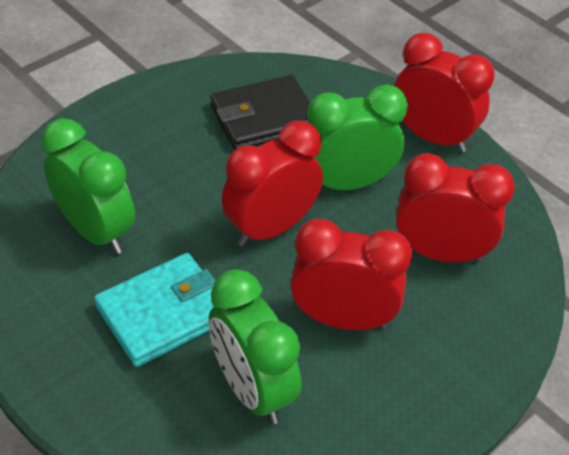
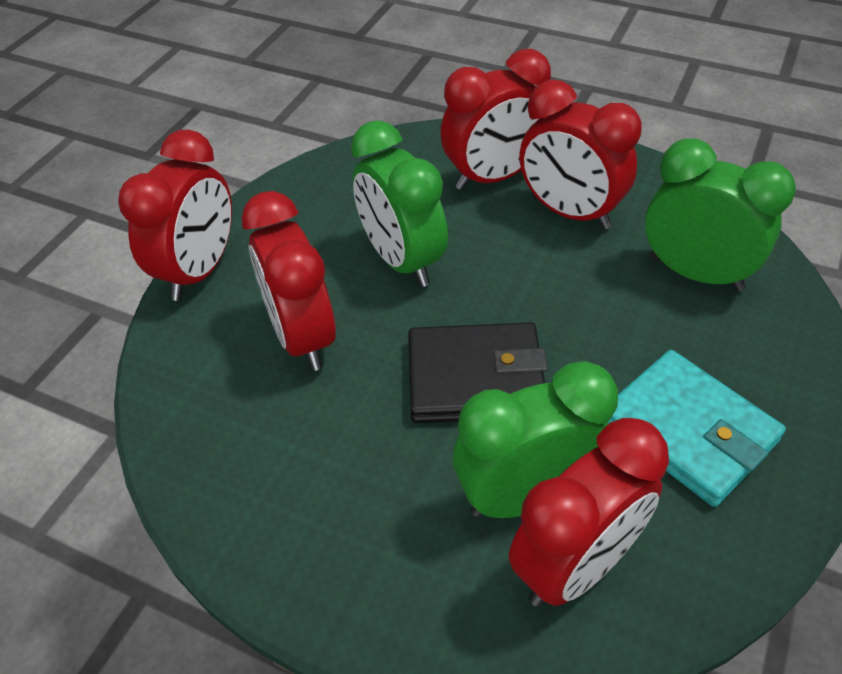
red clock: 4 -> 5

